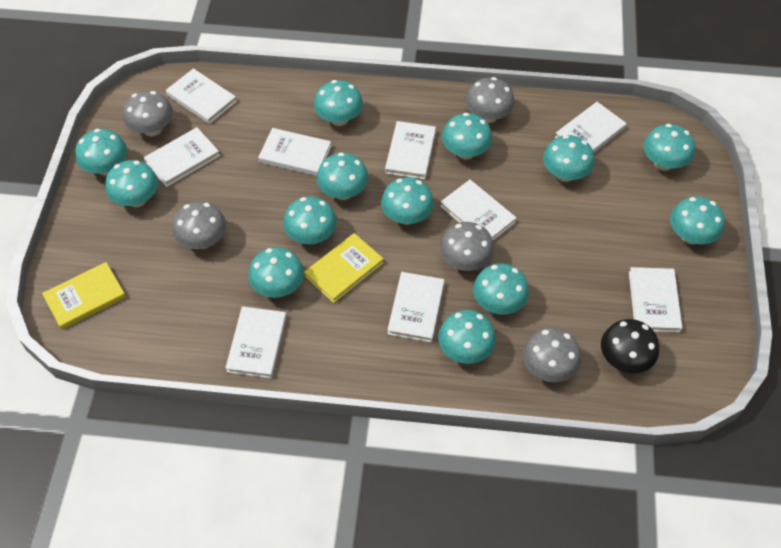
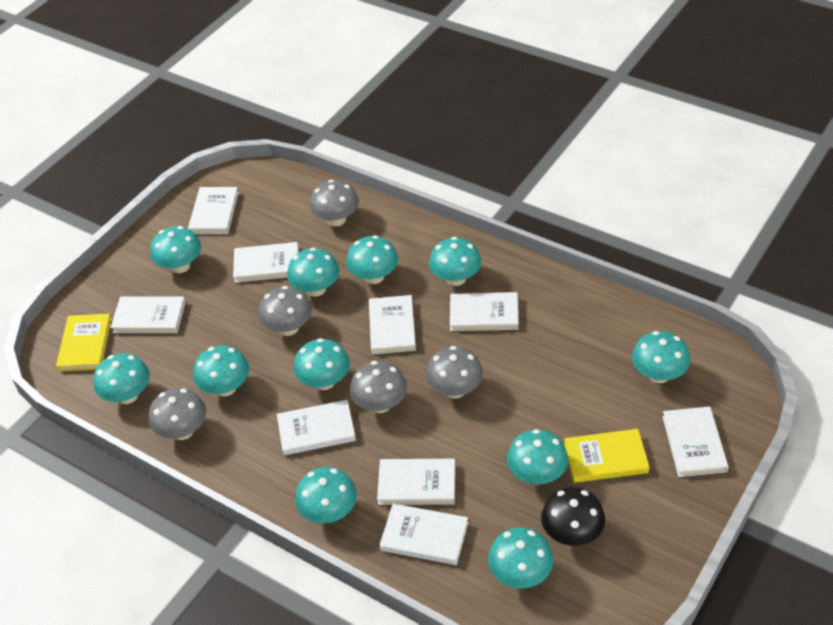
turquoise mushroom: 13 -> 11

